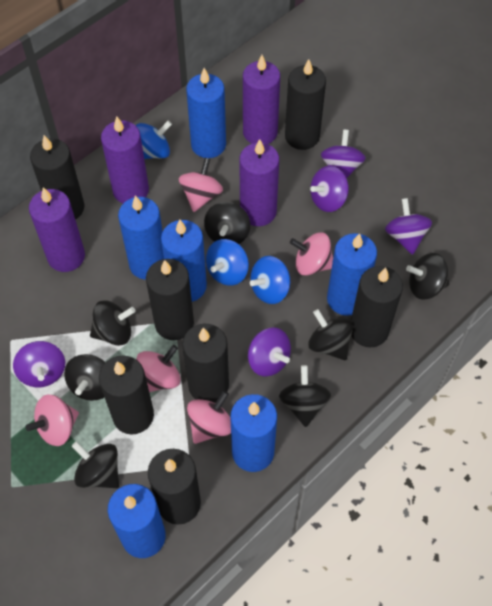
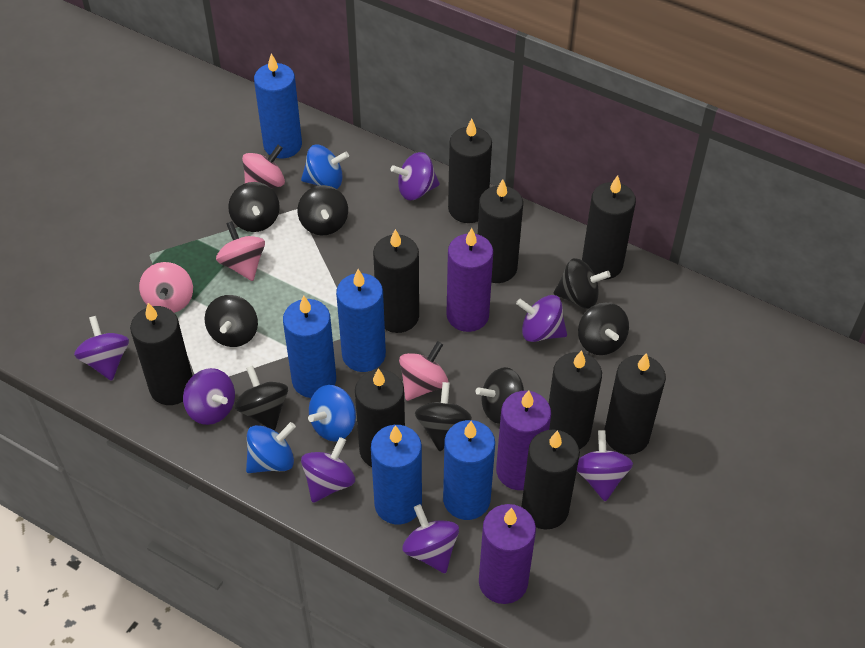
black candle: 7 -> 9
black spinning top: 7 -> 8
blue candle: 6 -> 5
pink spinning top: 5 -> 4
purple candle: 4 -> 3
purple spinning top: 5 -> 7

